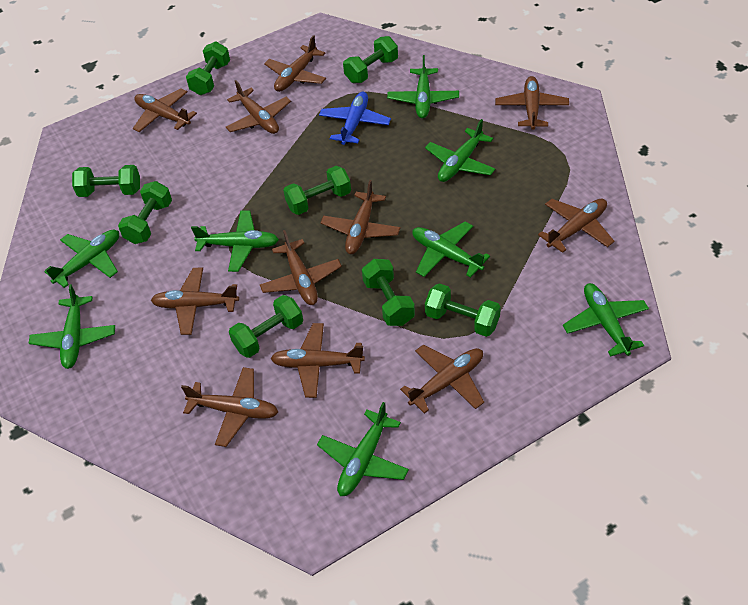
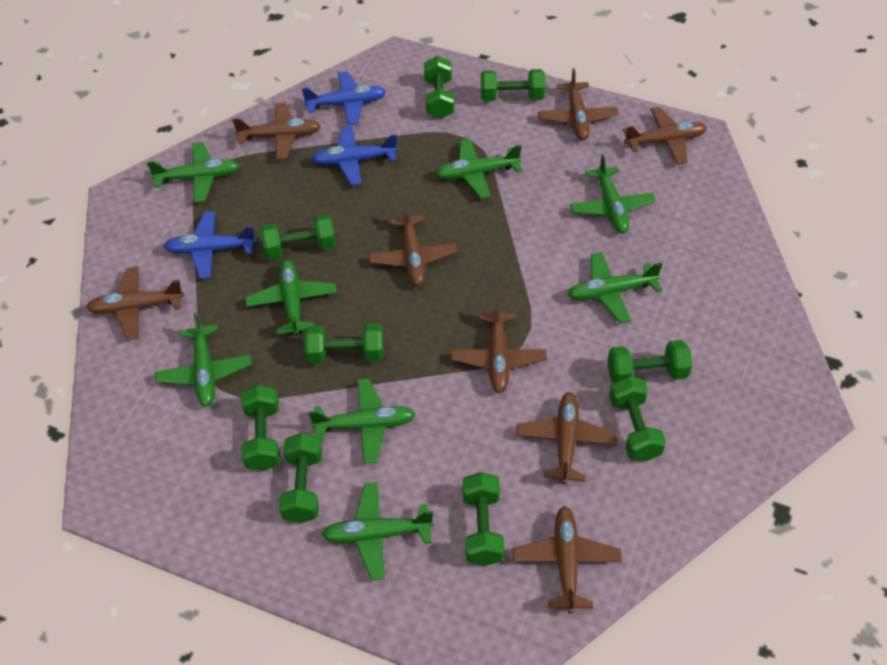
blue plane: 1 -> 3
brown plane: 11 -> 8
green dumbbell: 8 -> 9

